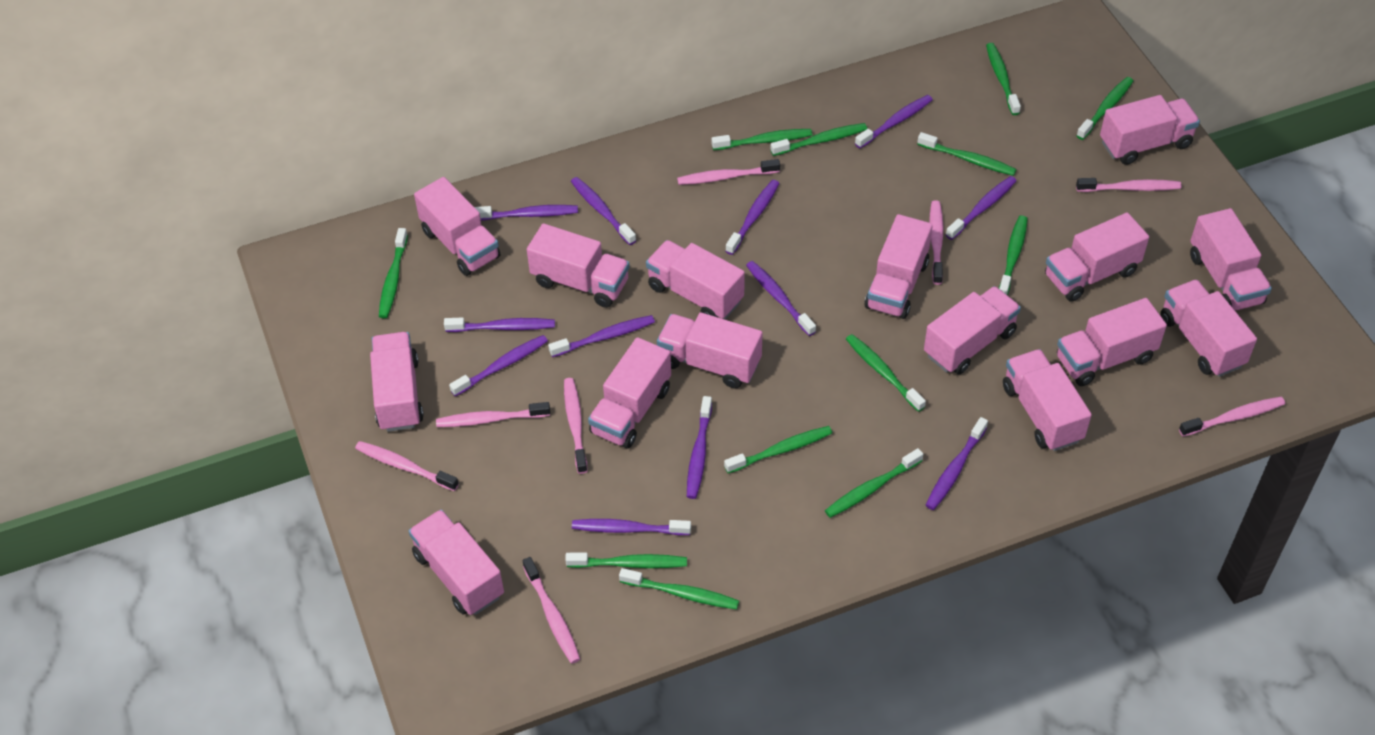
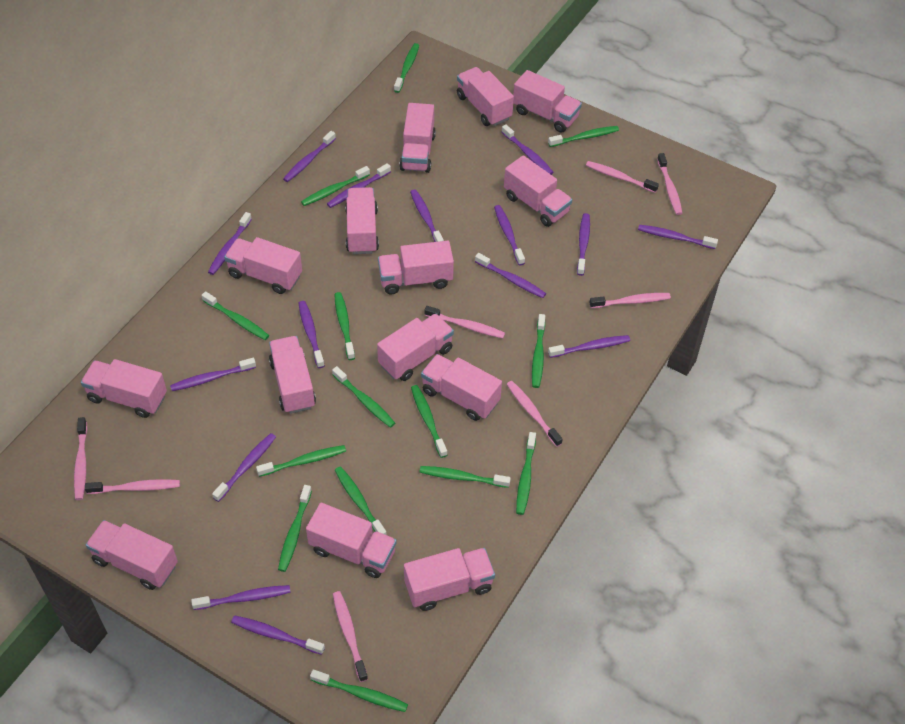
green toothbrush: 12 -> 14
pink truck: 15 -> 14
purple toothbrush: 12 -> 15

